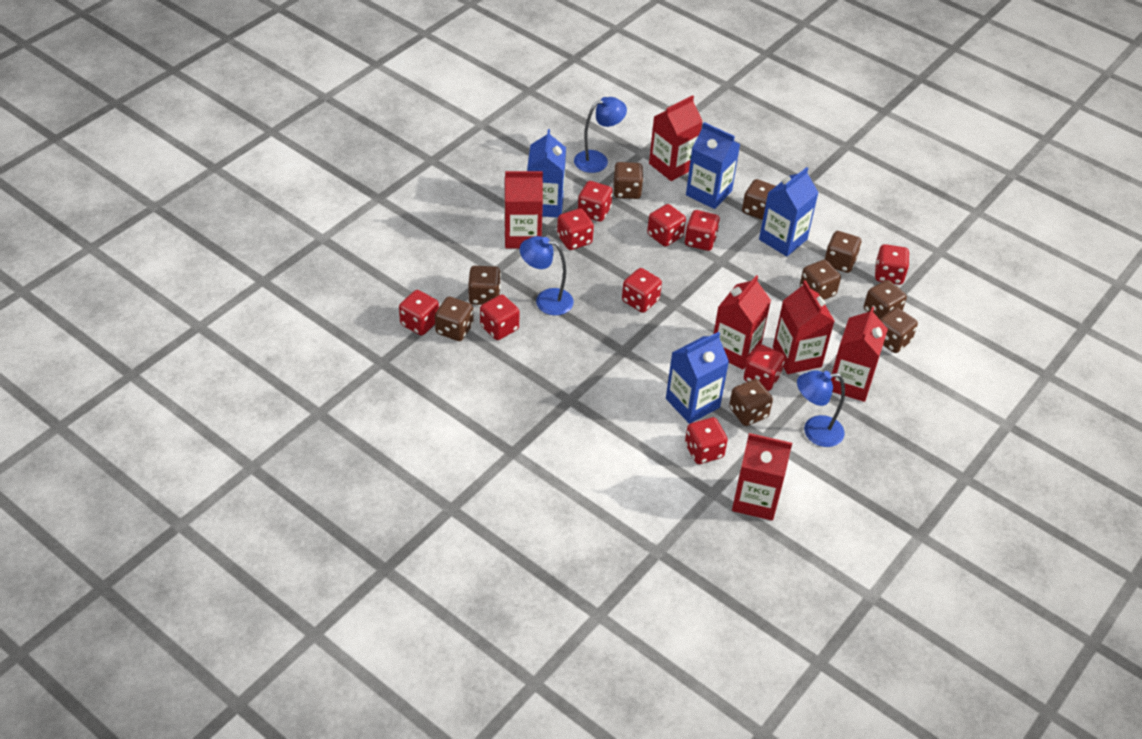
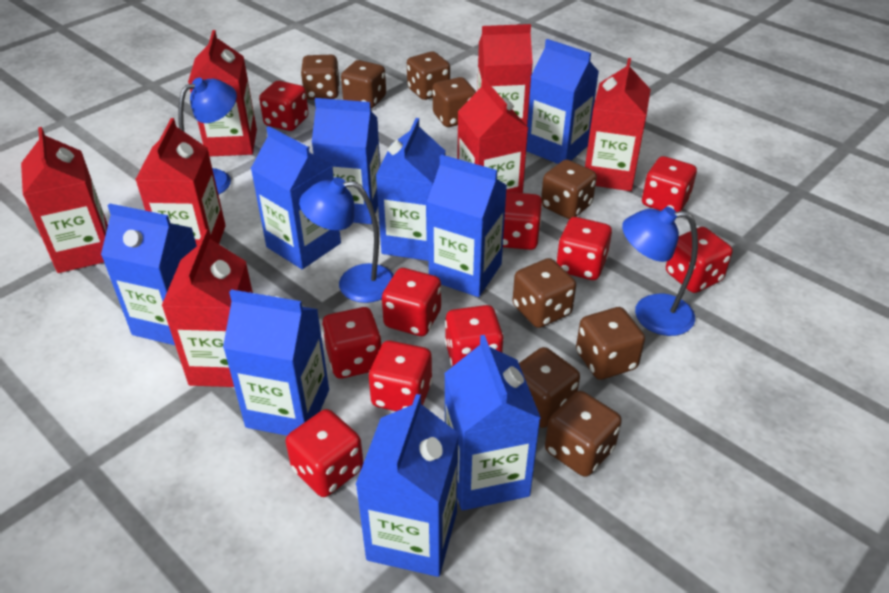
blue carton: 4 -> 9
red carton: 6 -> 7

